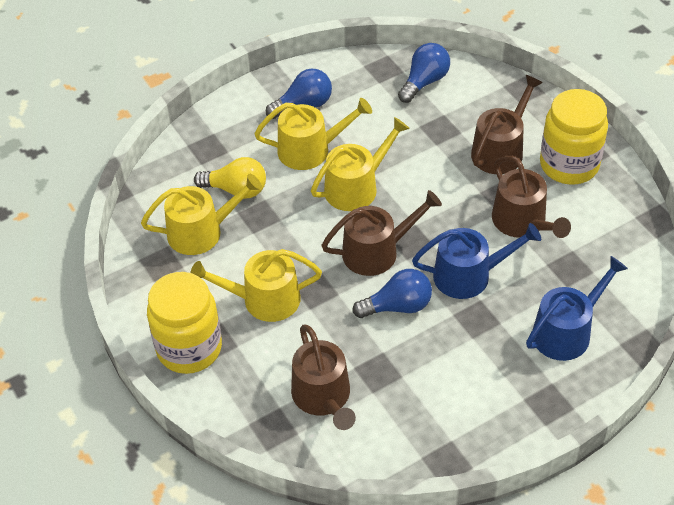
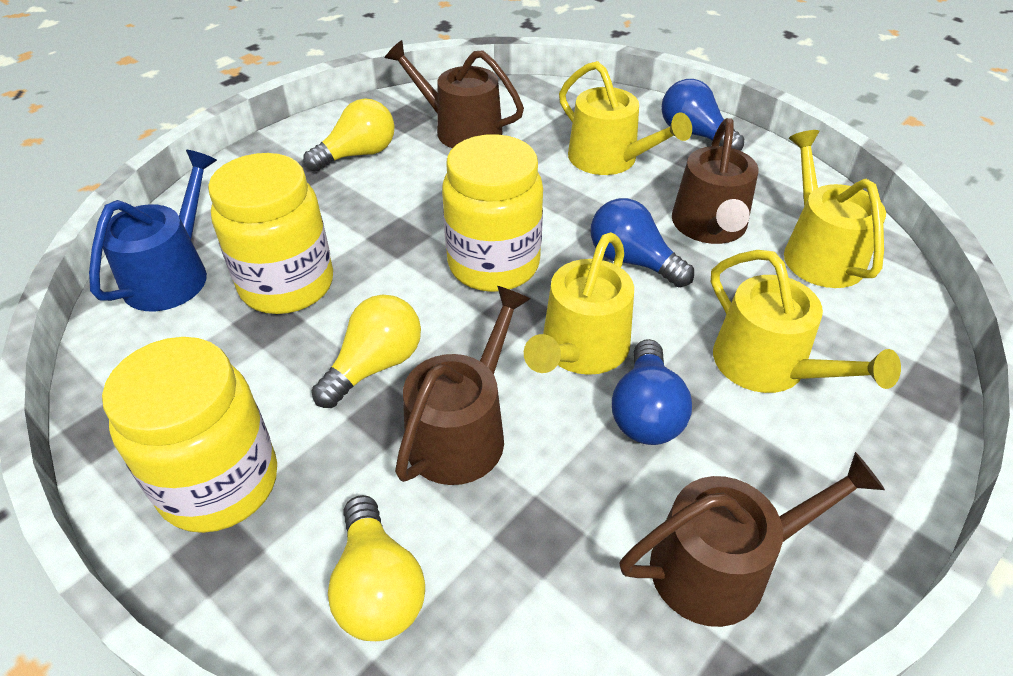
blue watering can: 2 -> 1
yellow jar: 2 -> 3
yellow light bulb: 1 -> 3

